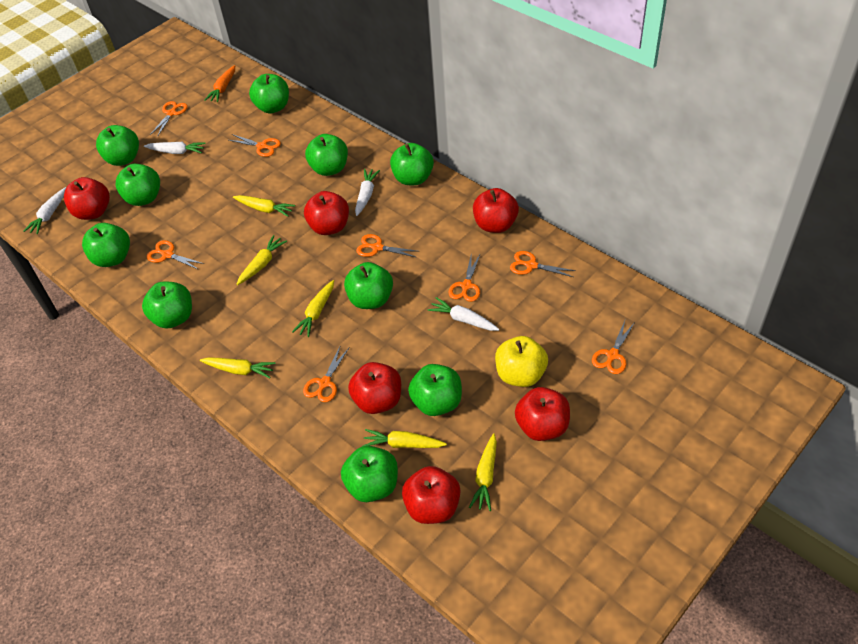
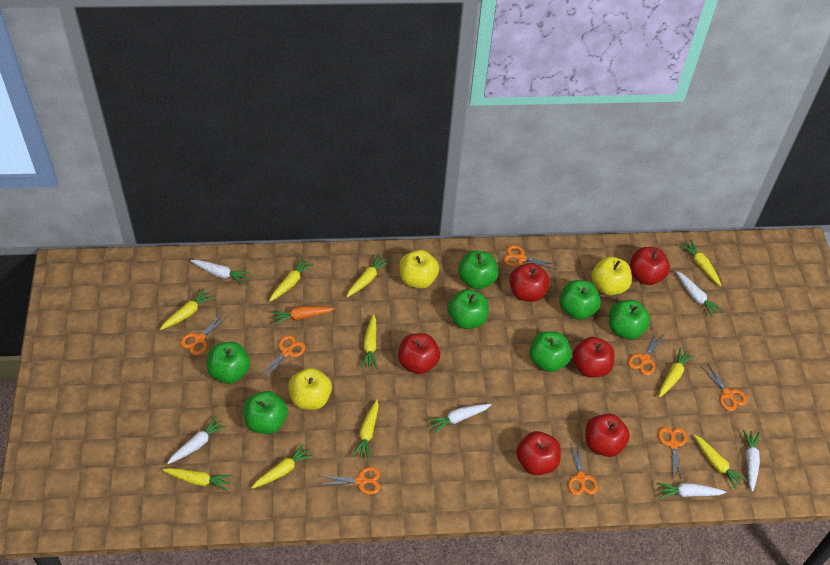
green apple: 10 -> 7
white carrot: 4 -> 6
yellow apple: 1 -> 3
yellow carrot: 6 -> 10

